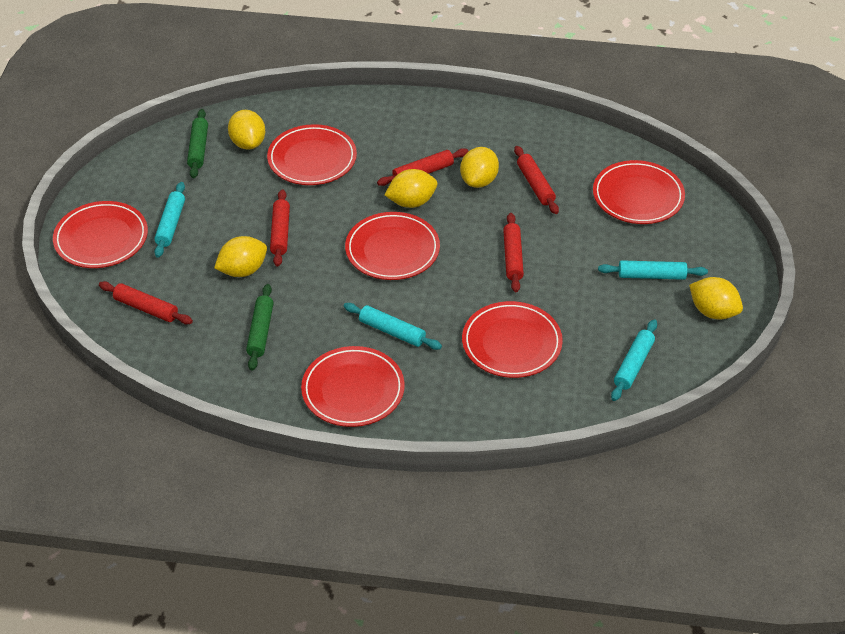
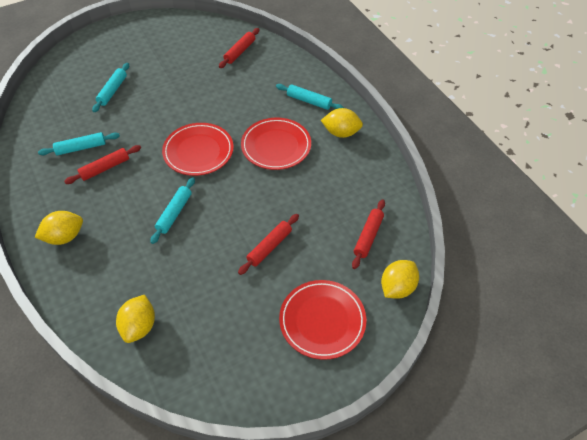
green rolling pin: 2 -> 0
red plate: 6 -> 3
red rolling pin: 5 -> 4
yellow lemon: 5 -> 4

